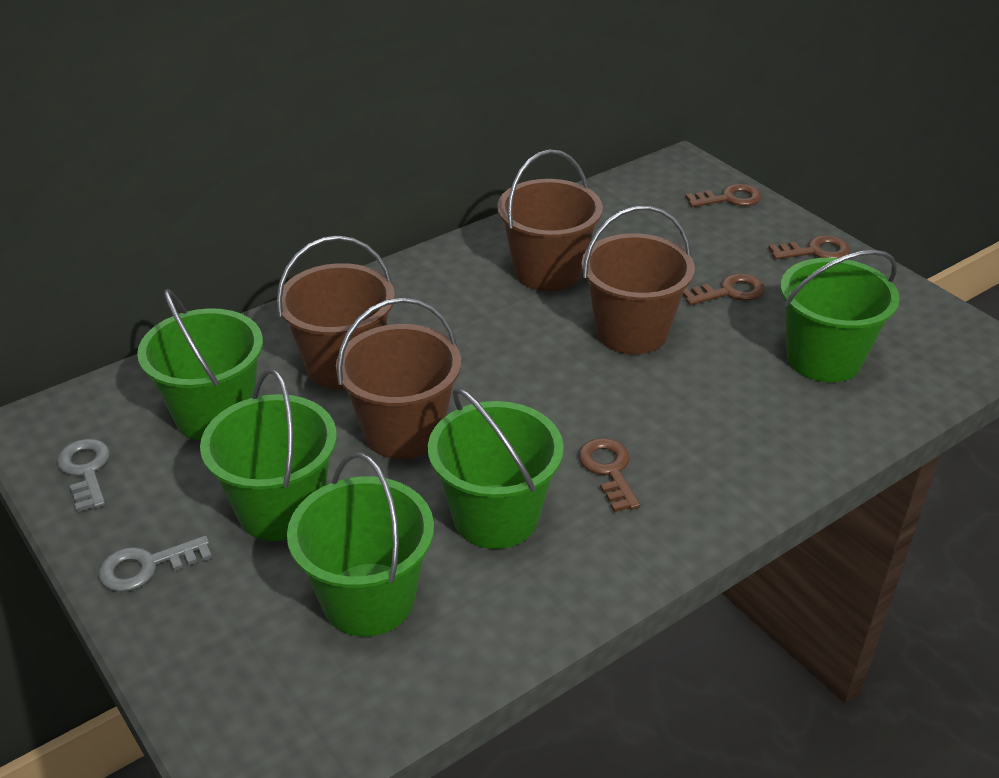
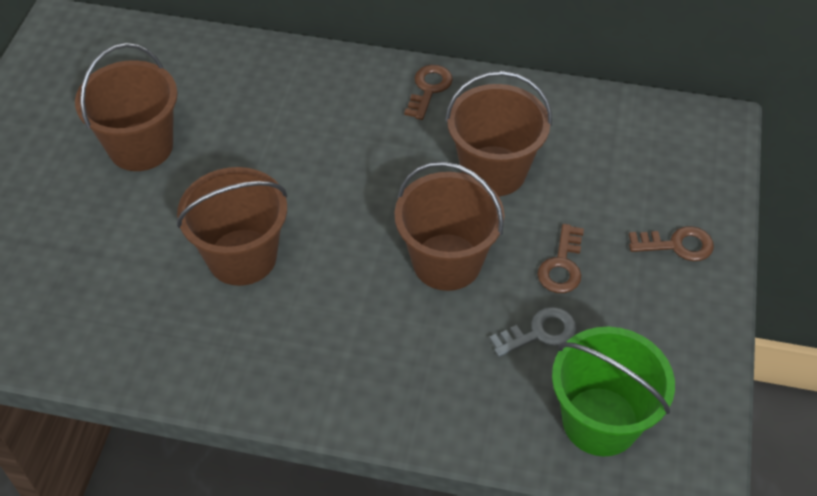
brown key: 4 -> 3
green bucket: 5 -> 1
grey key: 2 -> 1

